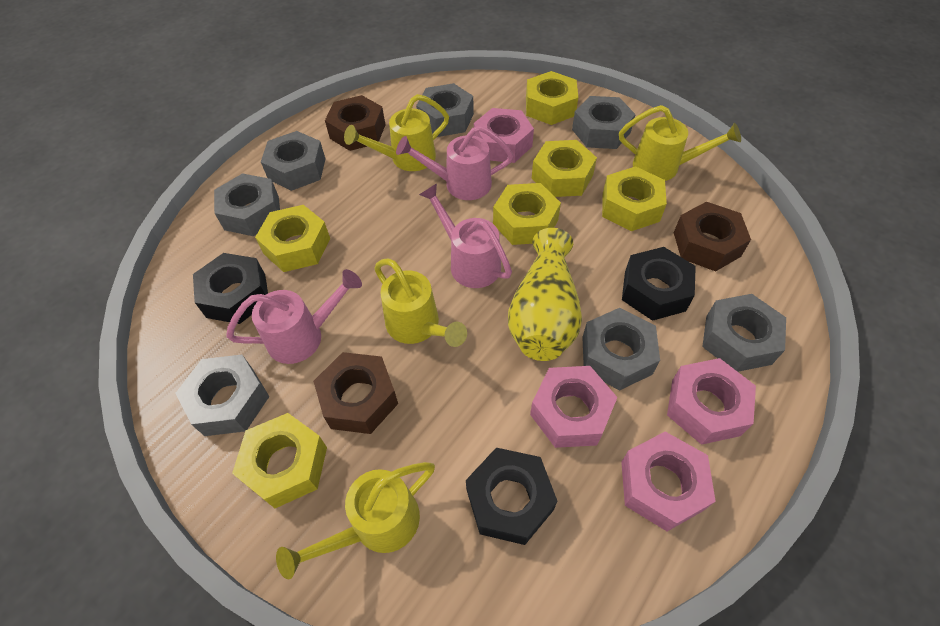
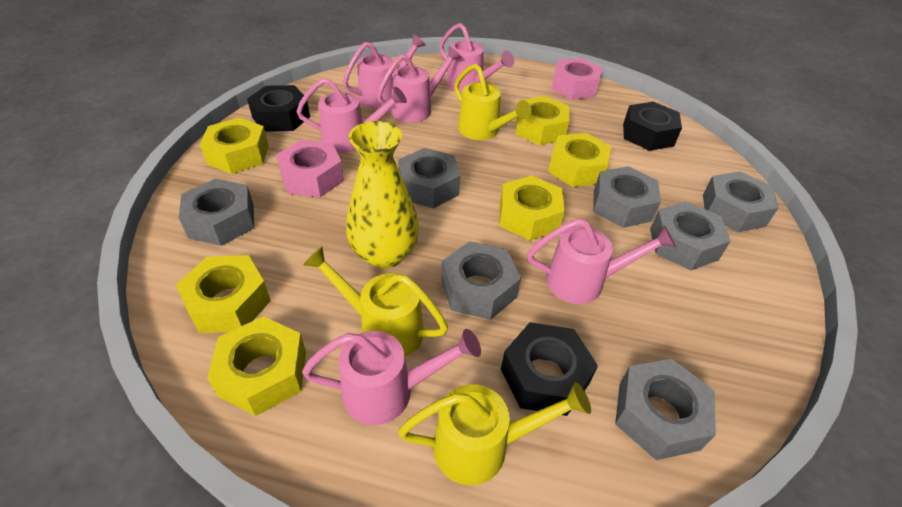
brown nut: 3 -> 0
pink nut: 4 -> 2
pink watering can: 3 -> 6
yellow watering can: 4 -> 3

